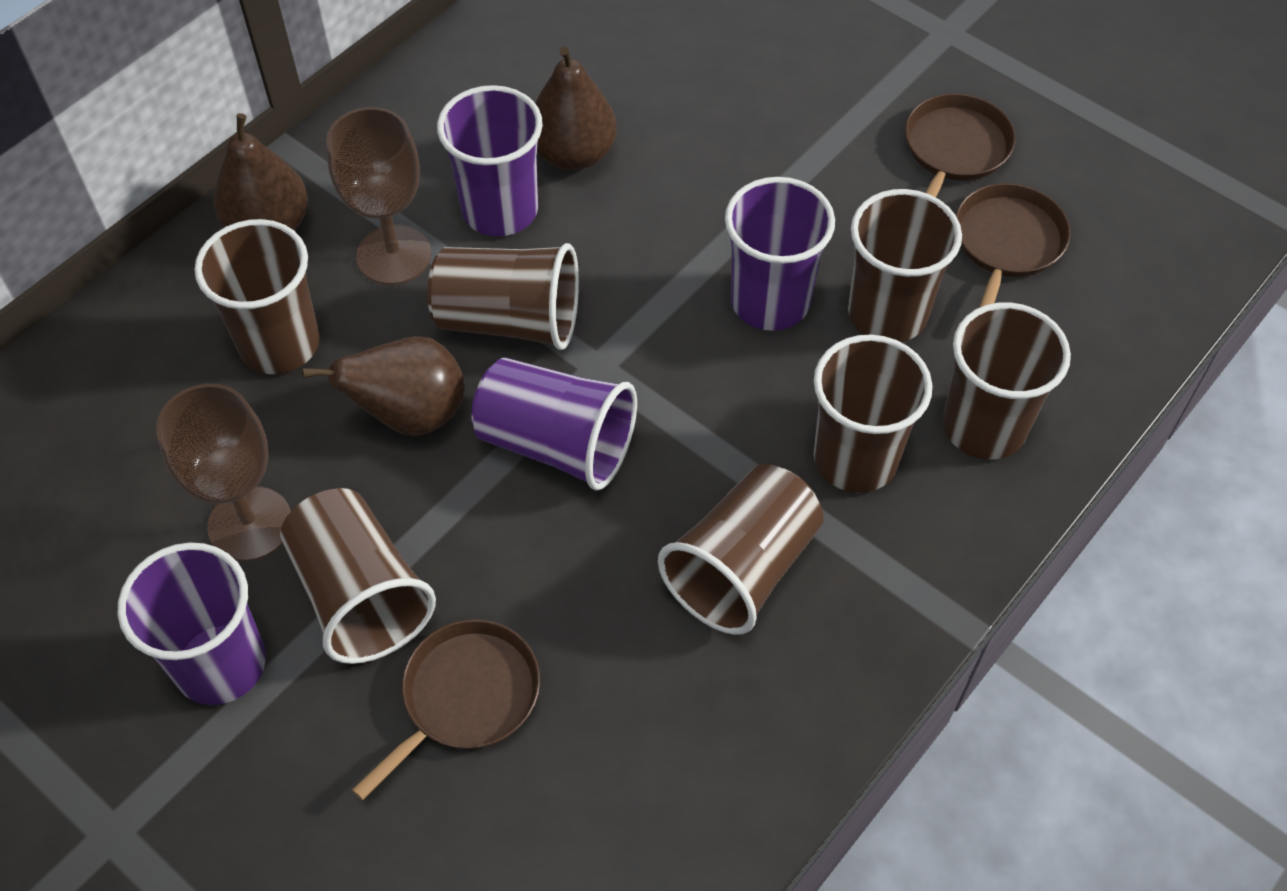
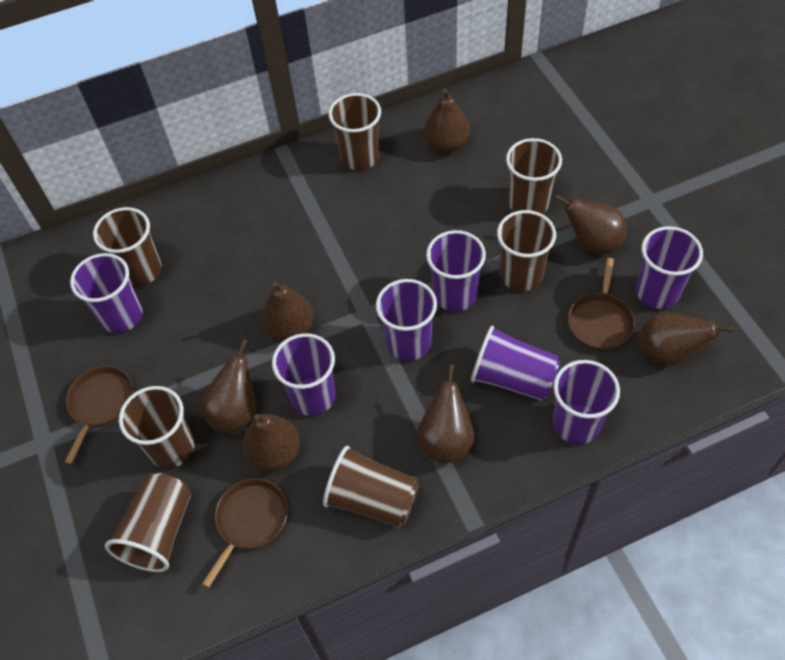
brown goblet: 2 -> 0
brown pear: 3 -> 7
purple cup: 4 -> 7

